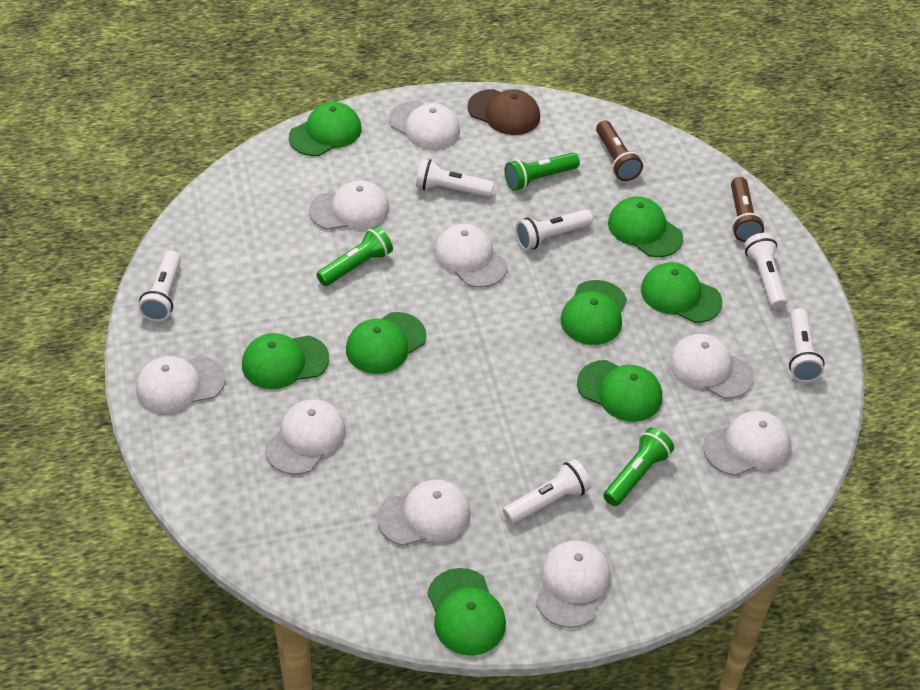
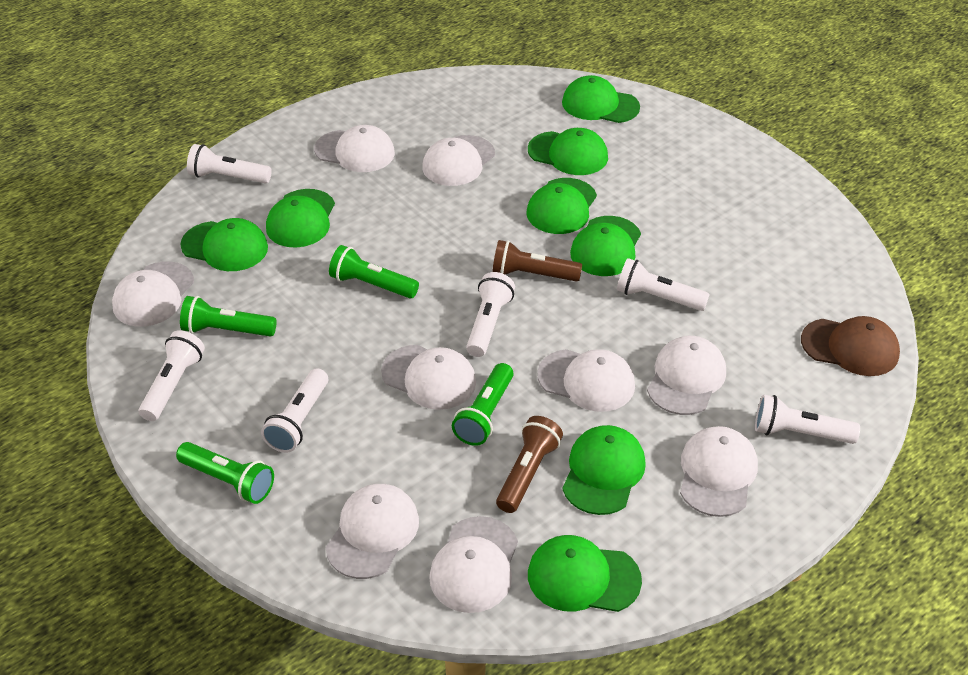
green flashlight: 3 -> 4

